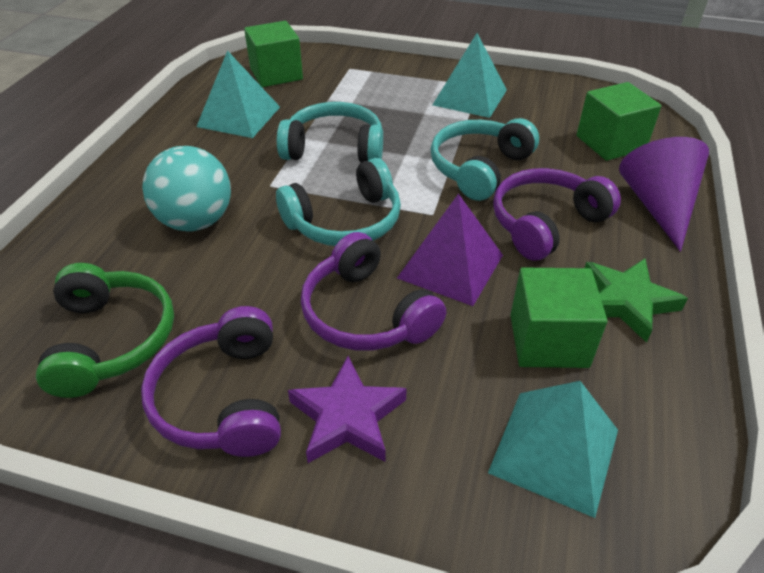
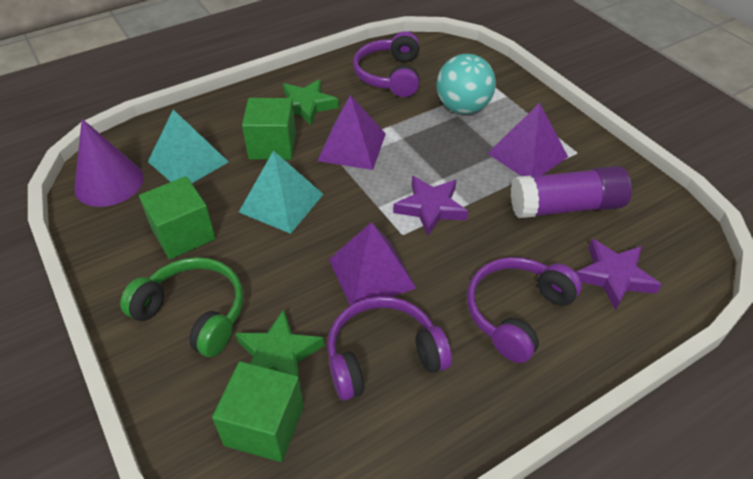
green star: 1 -> 2
purple glue stick: 0 -> 1
purple pyramid: 1 -> 3
purple star: 1 -> 2
turquoise headphones: 3 -> 0
turquoise pyramid: 3 -> 2

